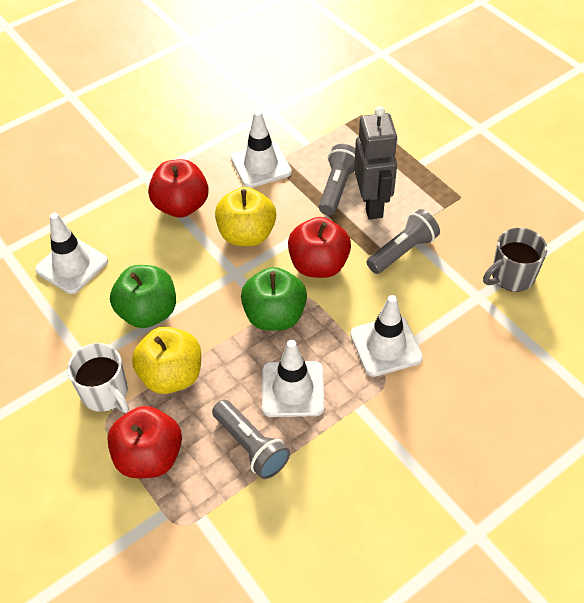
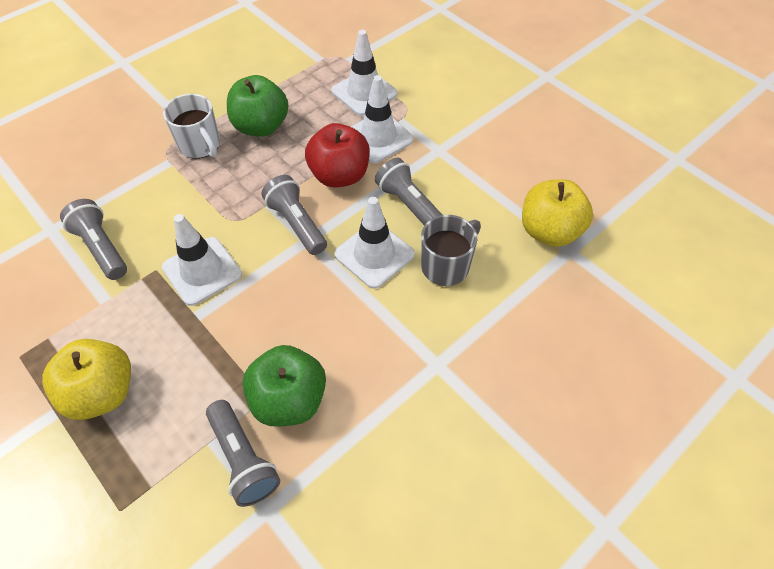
grey flashlight: 3 -> 4
grey robot: 1 -> 0
red apple: 3 -> 1

